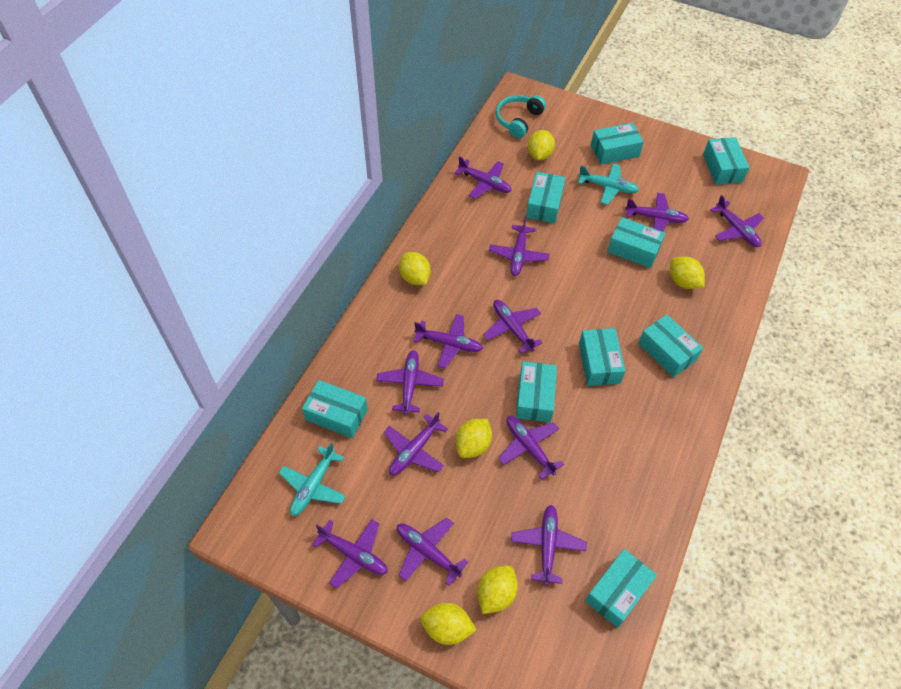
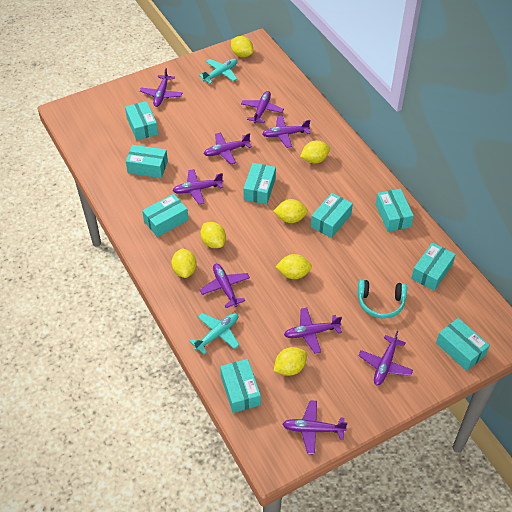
purple plane: 12 -> 9
yellow lemon: 6 -> 7

